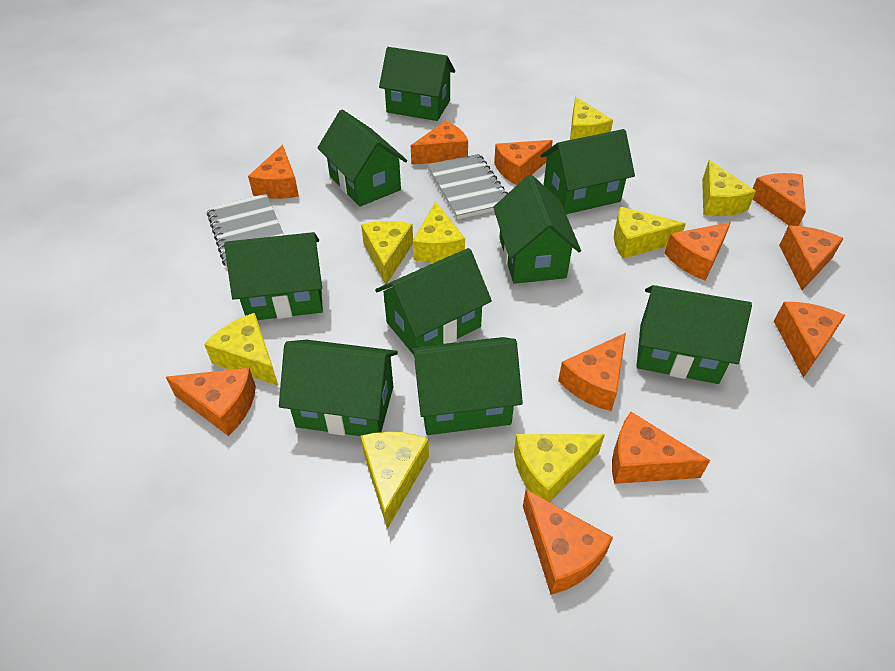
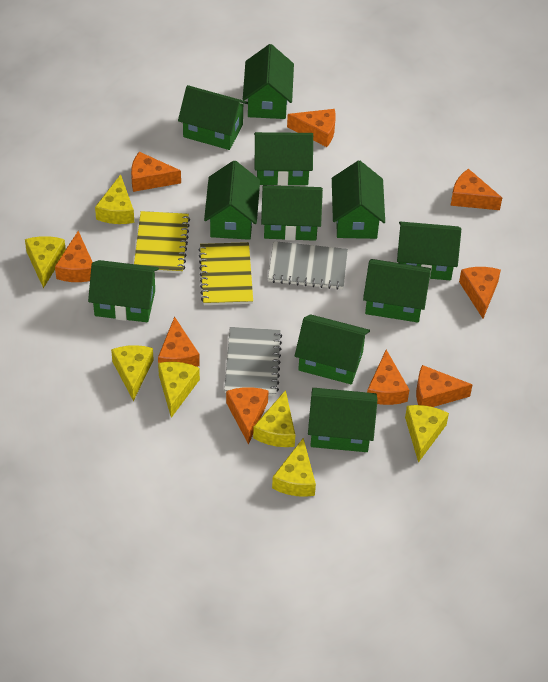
green house: 9 -> 11
orange cheese: 11 -> 9
yellow cheese: 8 -> 7
yellow notebook: 0 -> 2

